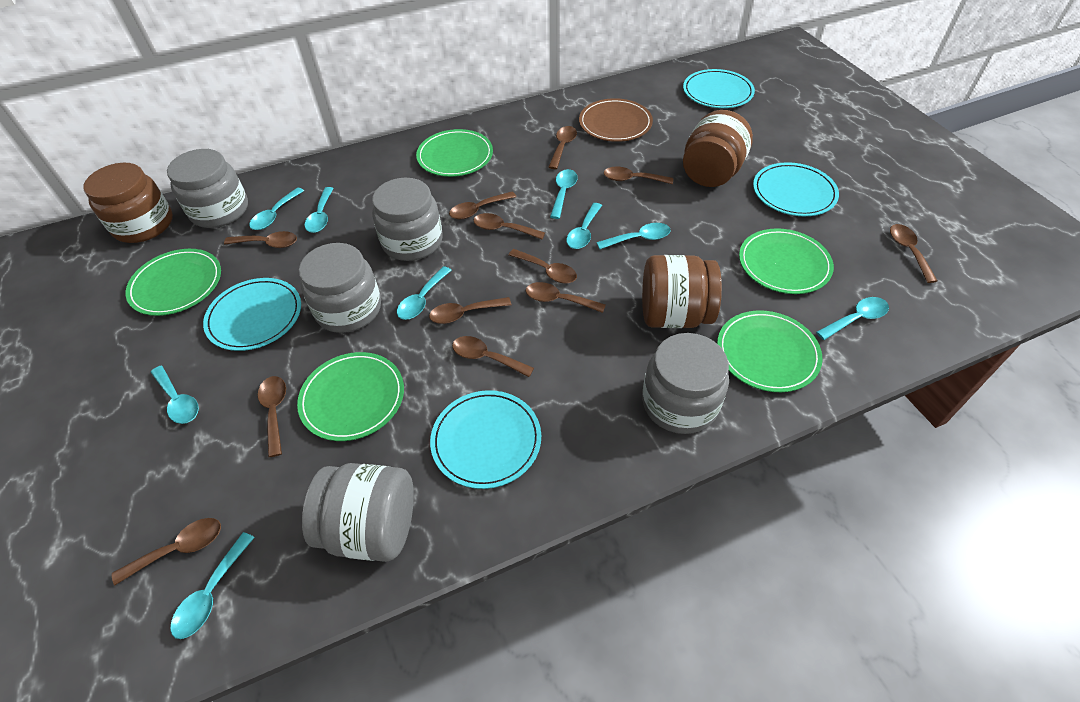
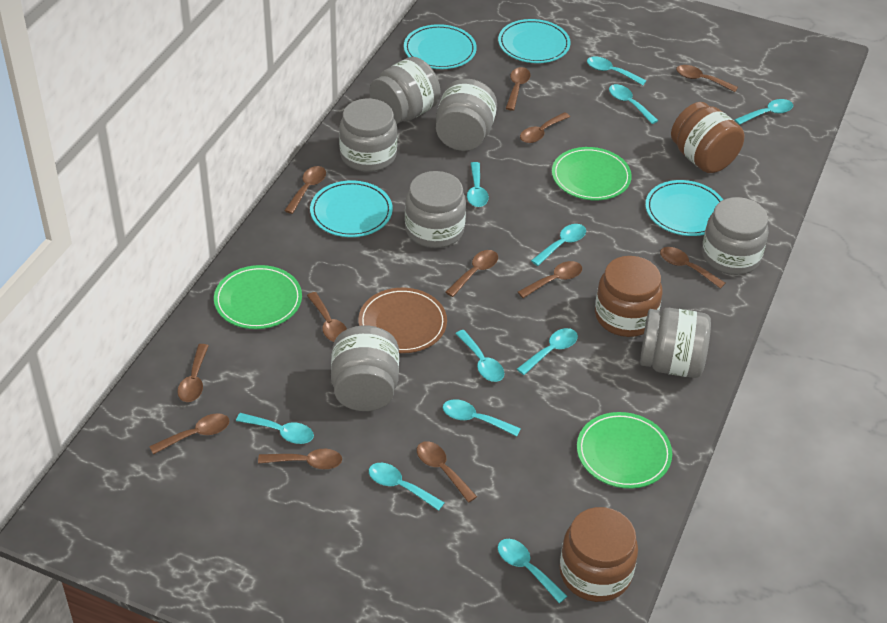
green plate: 5 -> 3
grey jar: 5 -> 7
turquoise spoon: 9 -> 11

